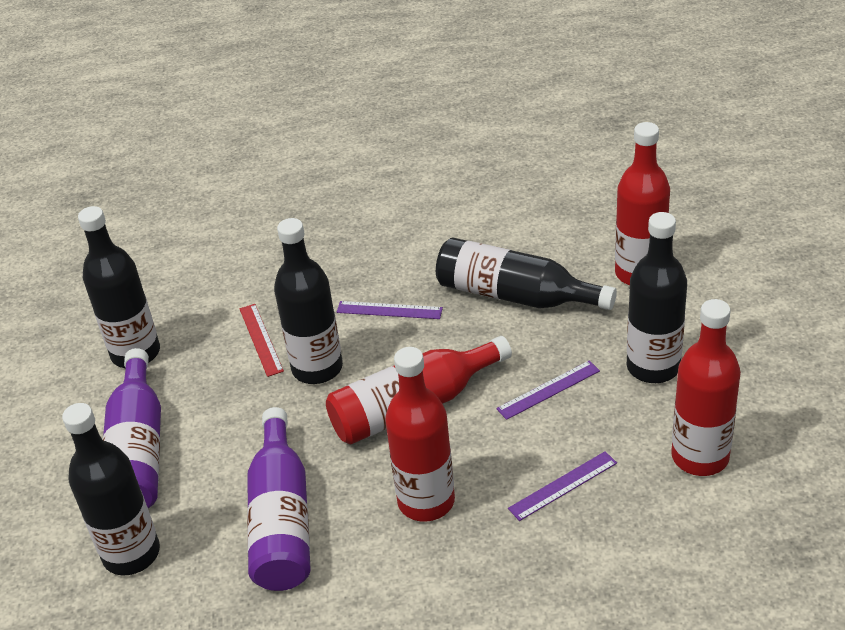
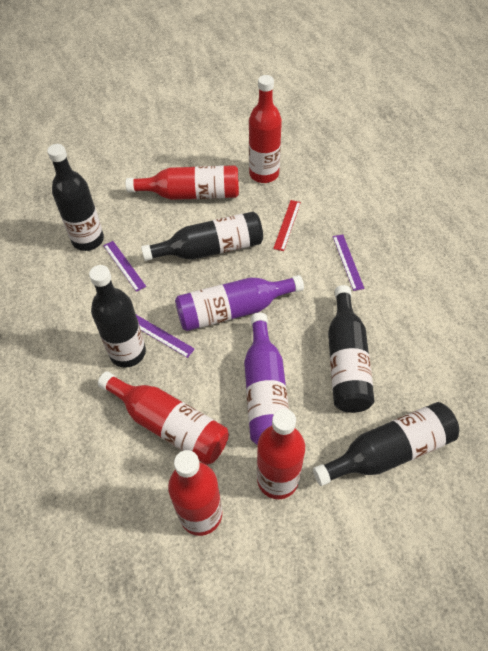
red bottle: 4 -> 5

